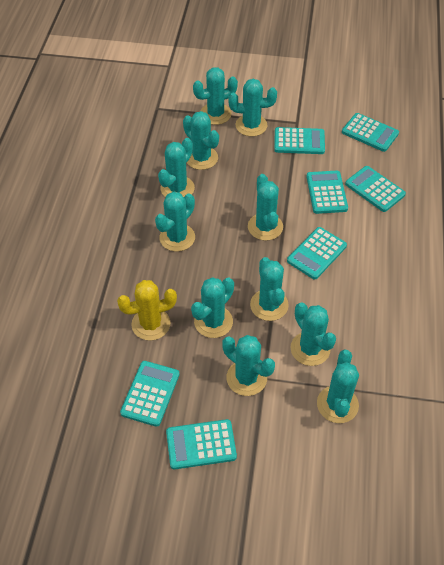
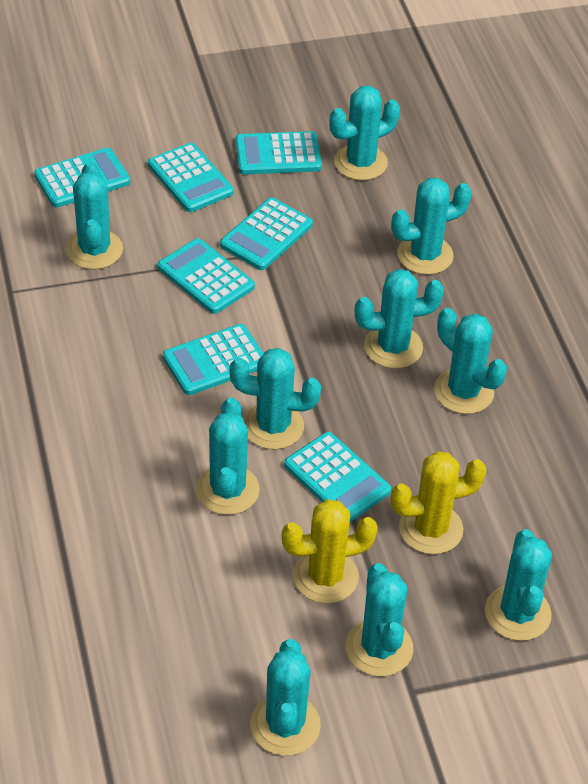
turquoise cactus: 11 -> 10
yellow cactus: 1 -> 2

